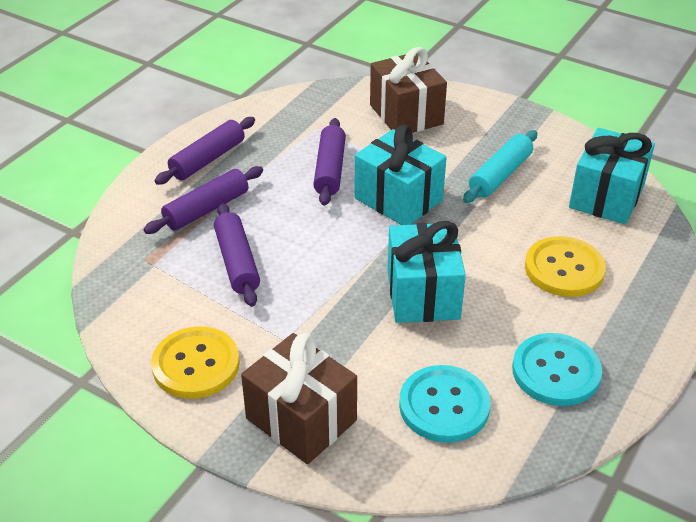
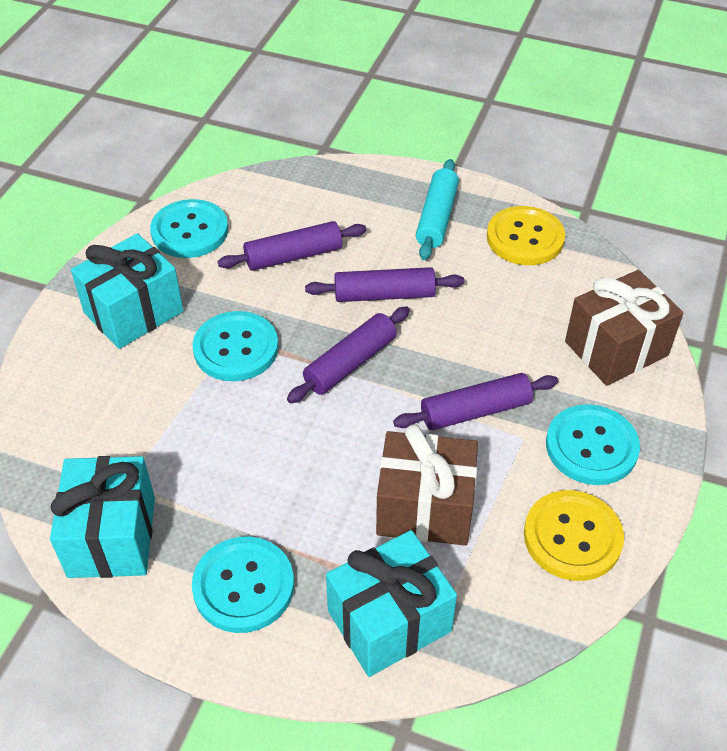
turquoise button: 2 -> 4

